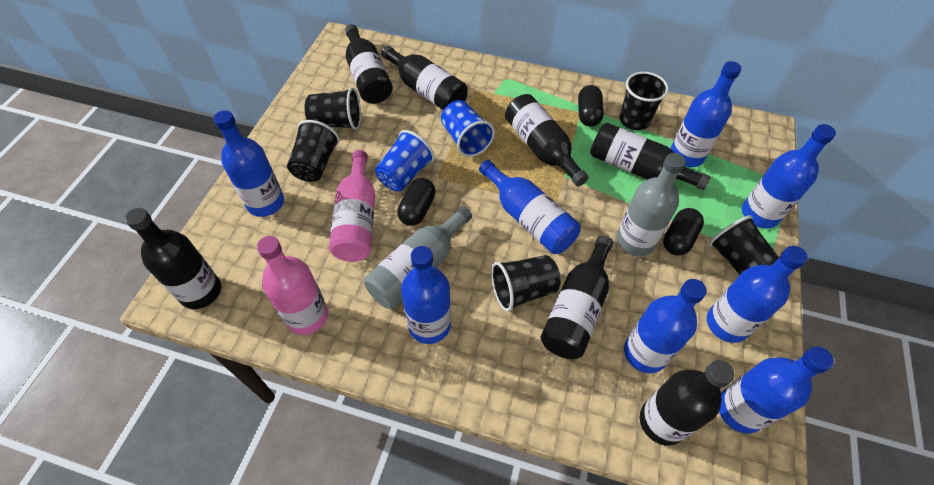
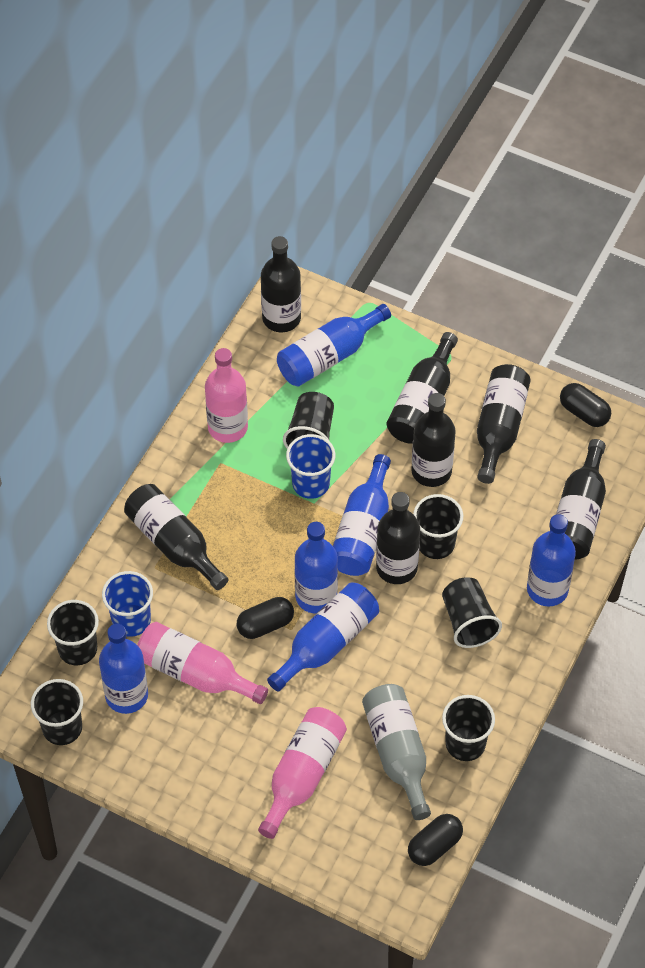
black cup: 5 -> 6
blue bottle: 8 -> 6
grey bottle: 2 -> 1
pink bottle: 2 -> 3

